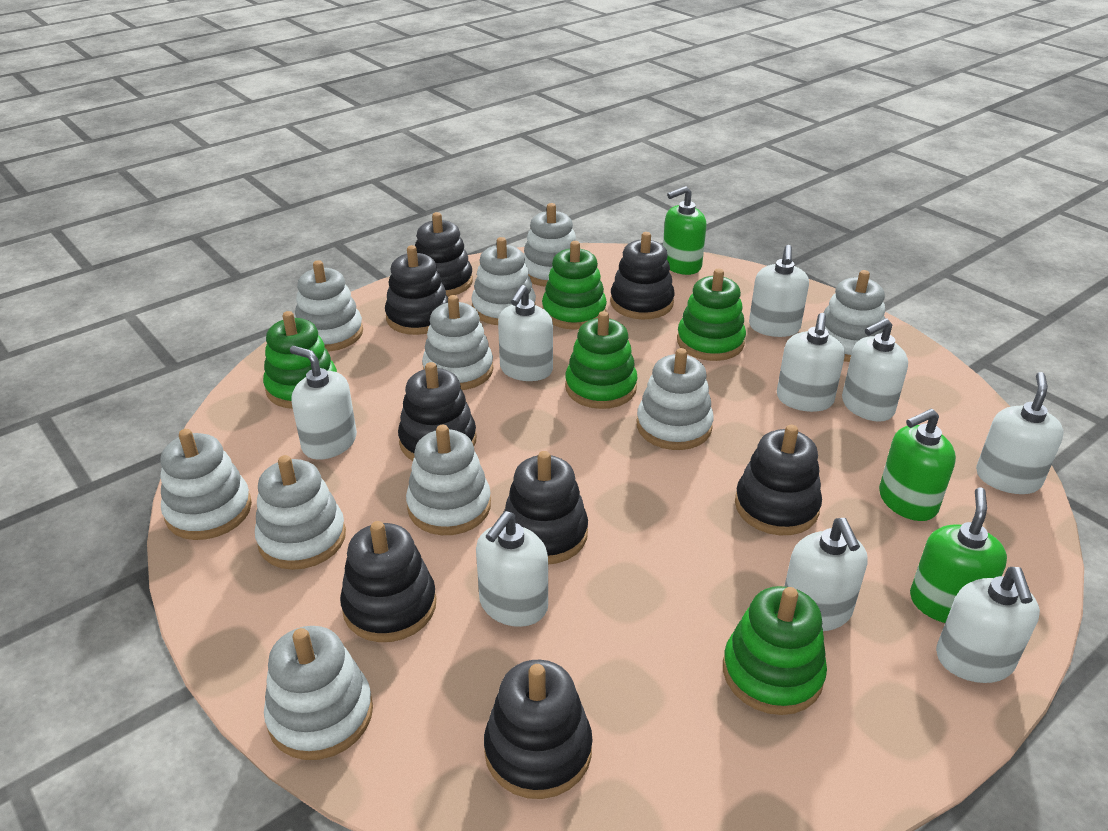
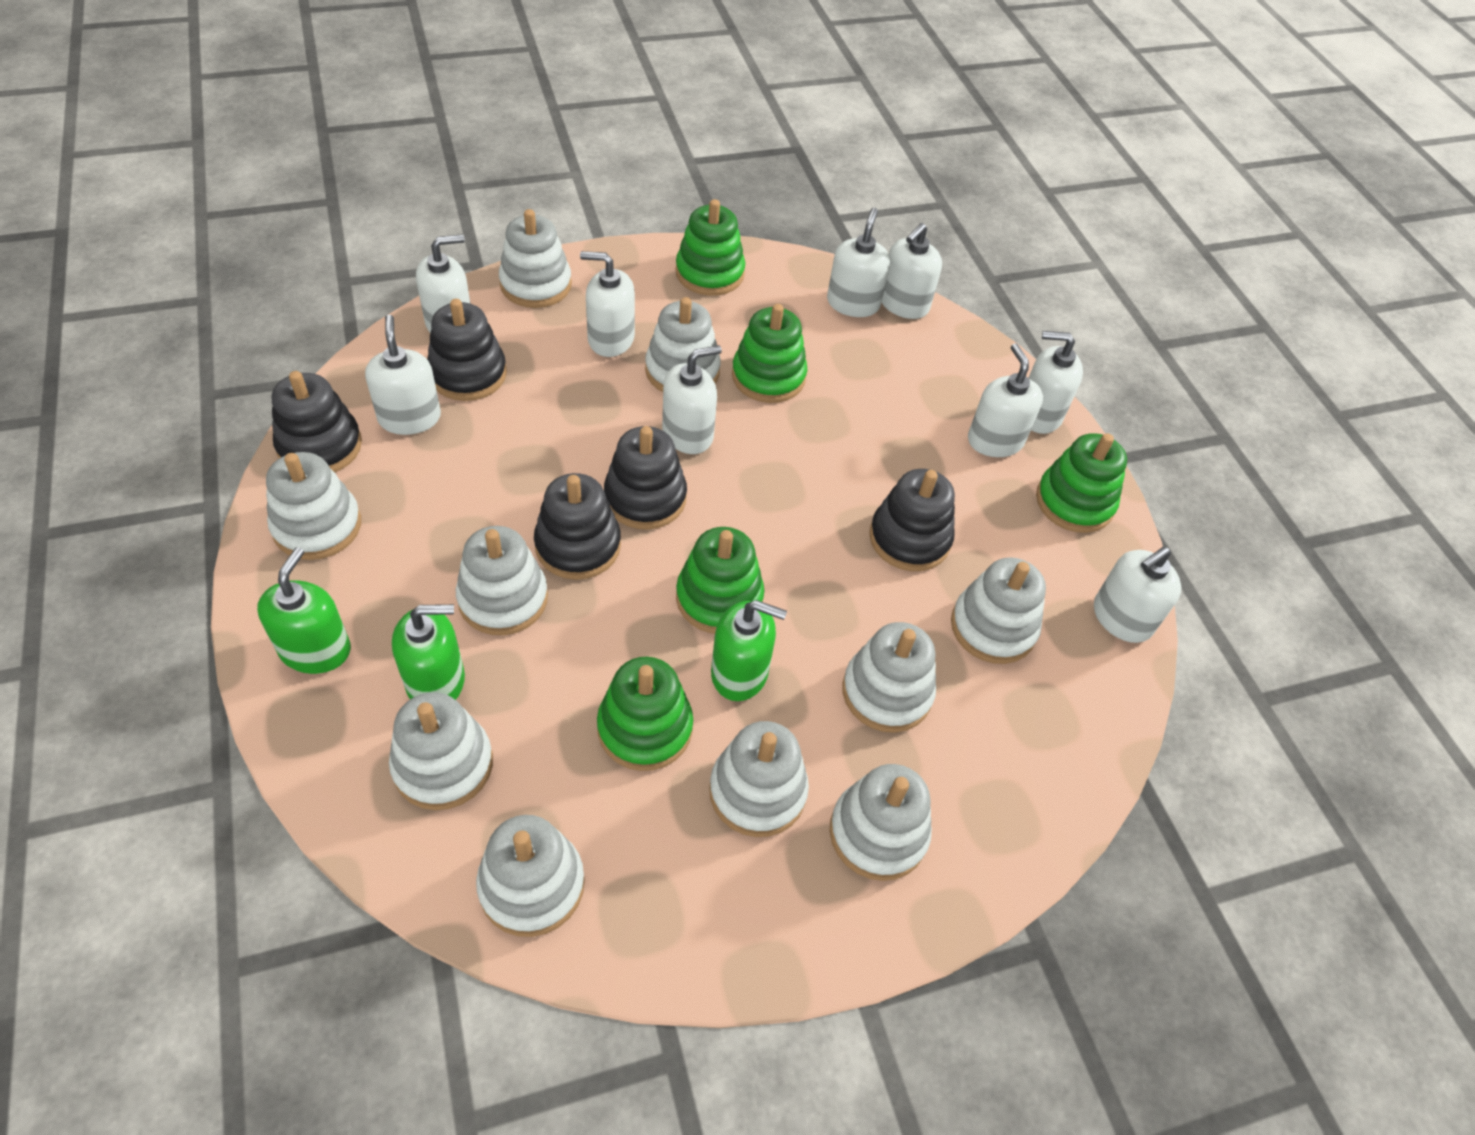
black stacking toy: 8 -> 5

